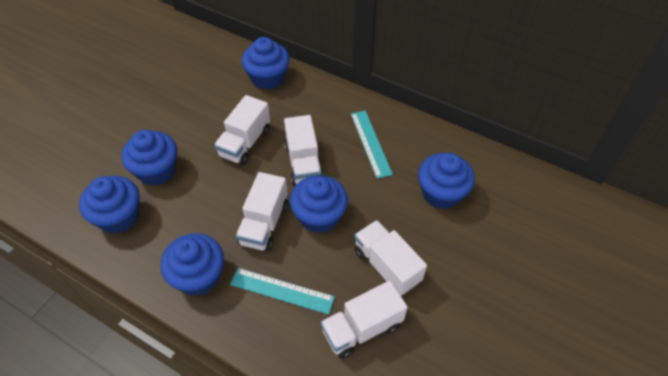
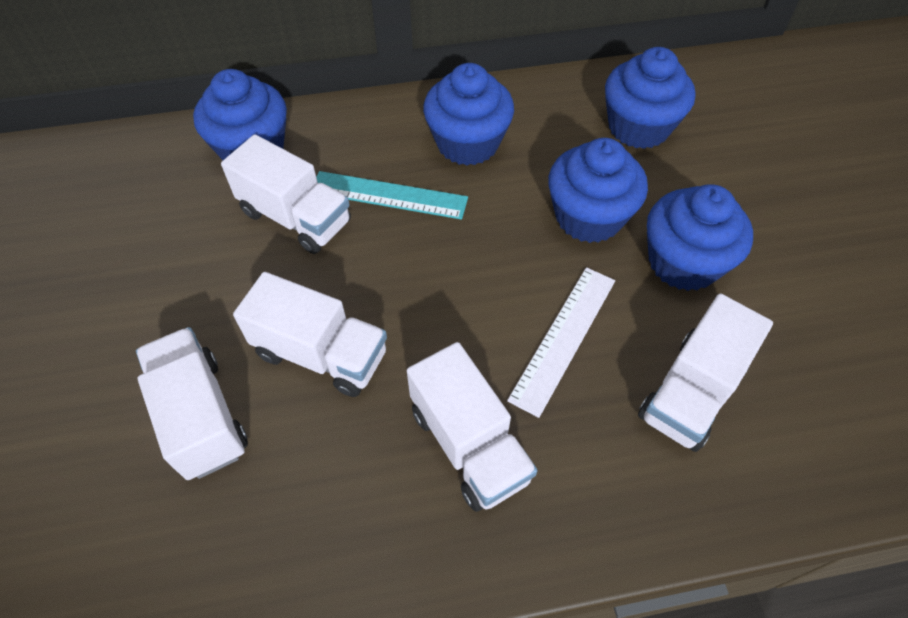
blue cupcake: 6 -> 5
turquoise ruler: 2 -> 1
white ruler: 0 -> 1

